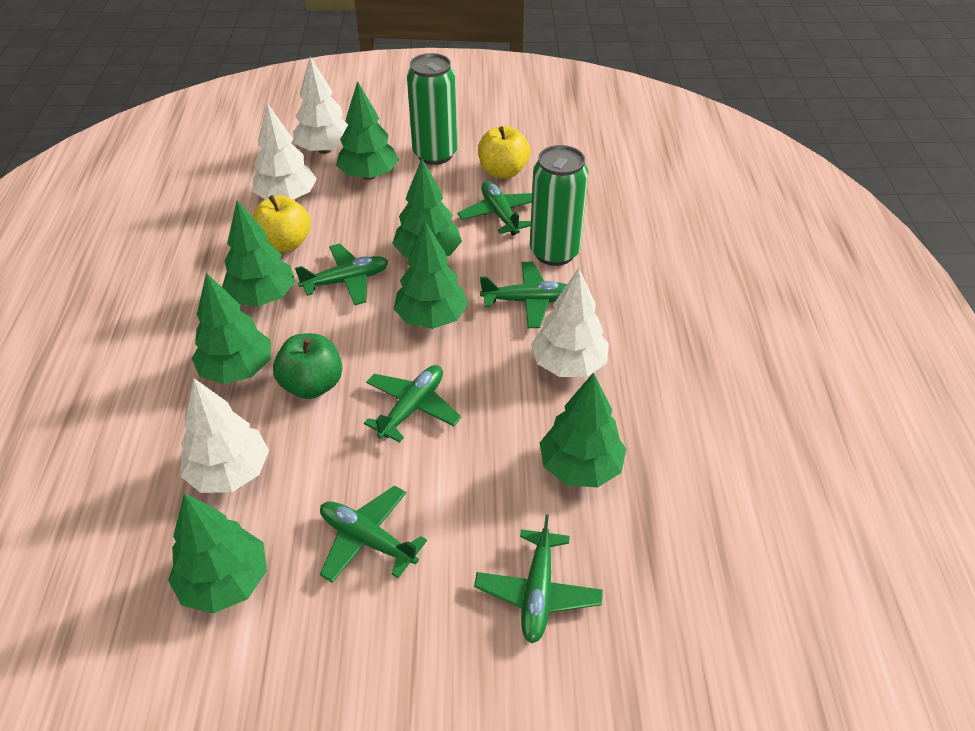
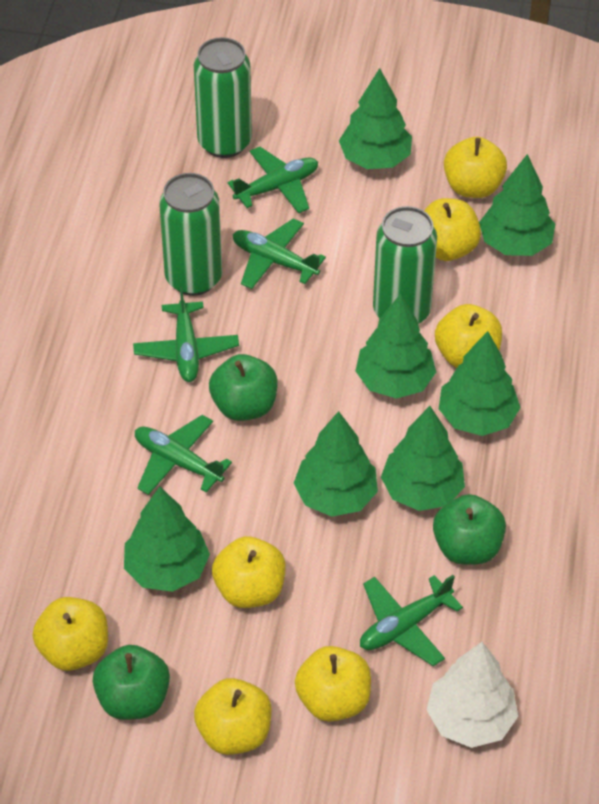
green apple: 1 -> 3
green can: 2 -> 3
green plane: 6 -> 5
white tree: 4 -> 1
yellow apple: 2 -> 7

